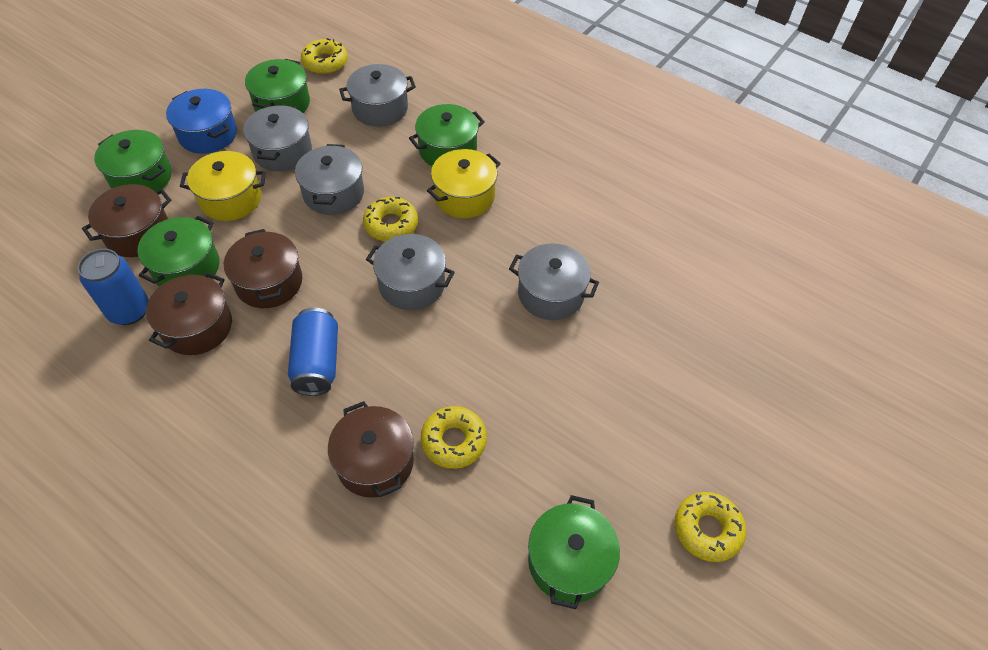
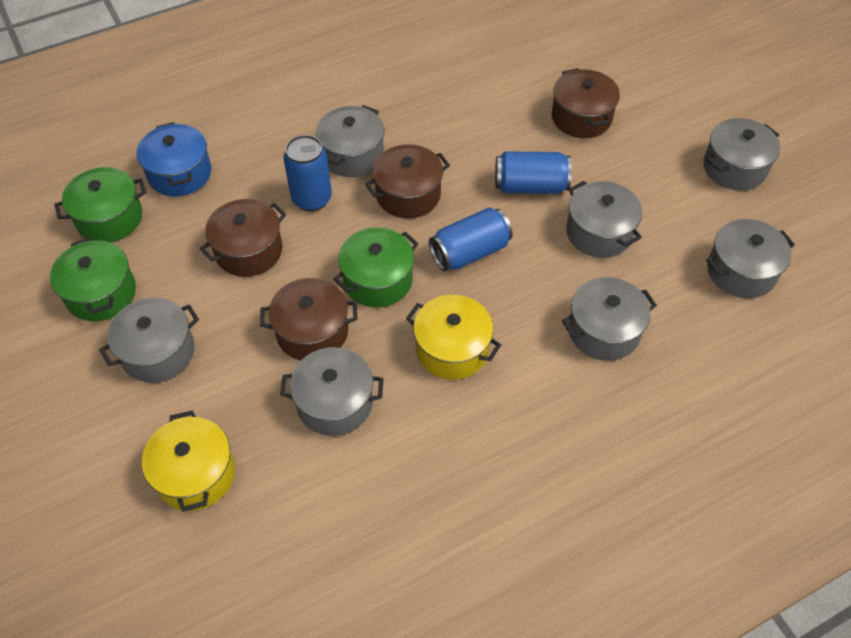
blue can: 2 -> 3
green pot: 5 -> 3
grey pot: 5 -> 7
yellow donut: 4 -> 0

